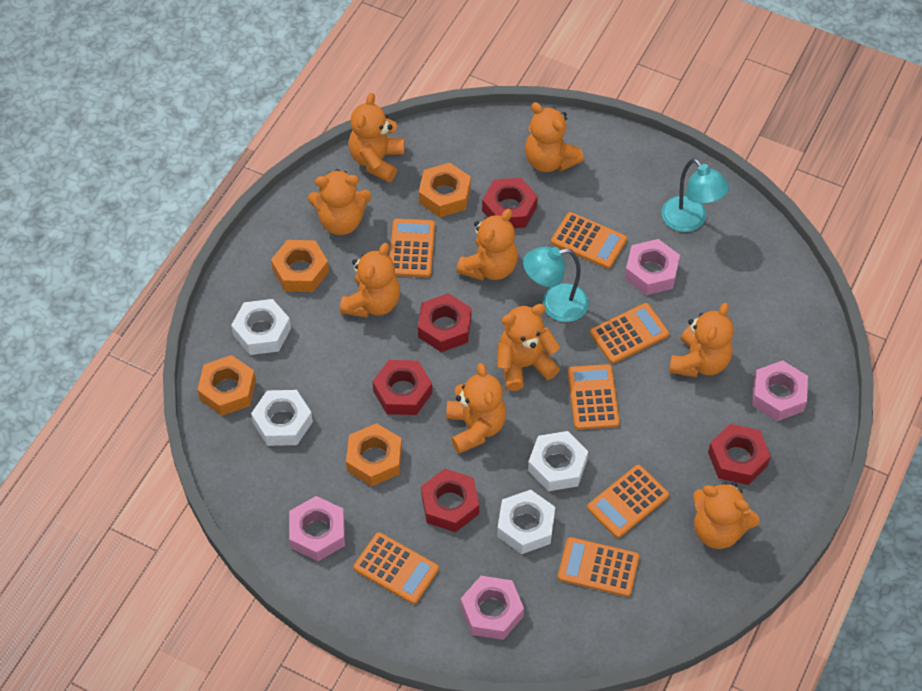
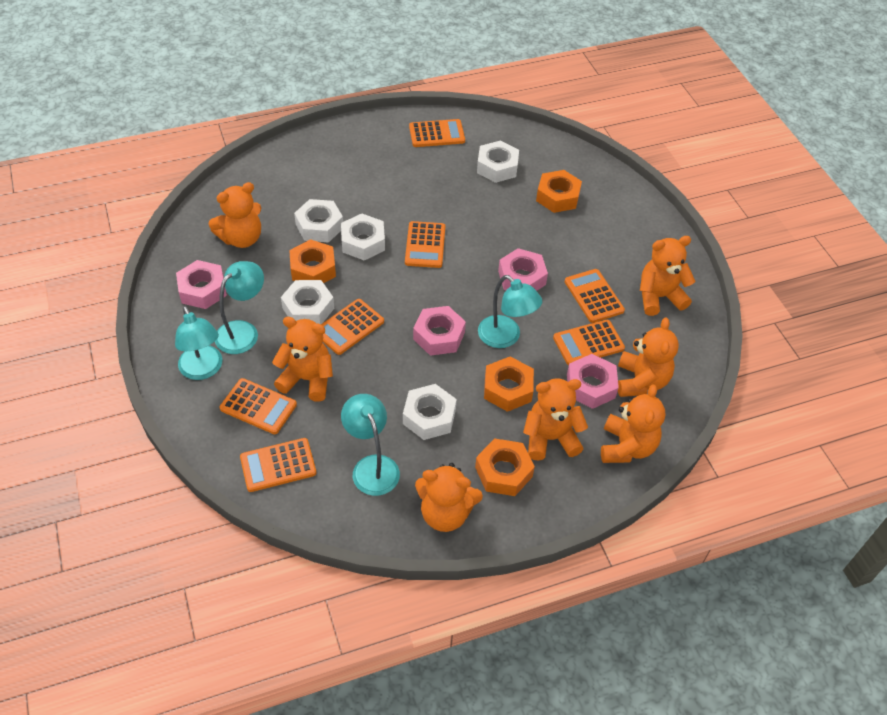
orange teddy bear: 9 -> 7
red nut: 5 -> 0
turquoise lamp: 2 -> 4
white nut: 4 -> 5

